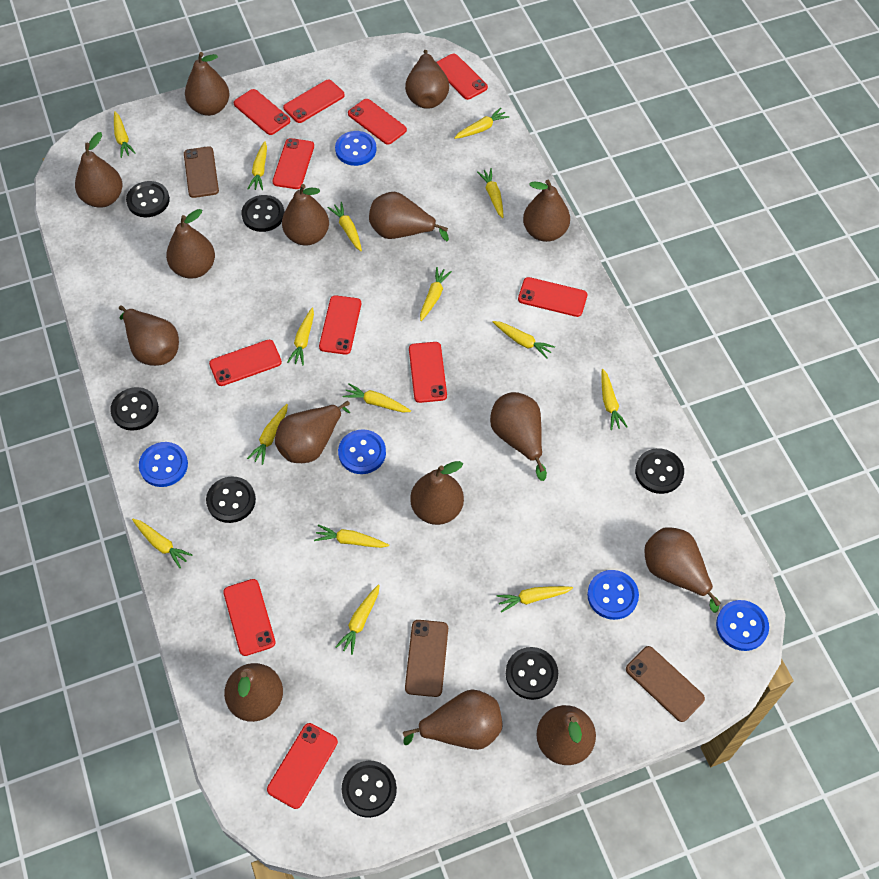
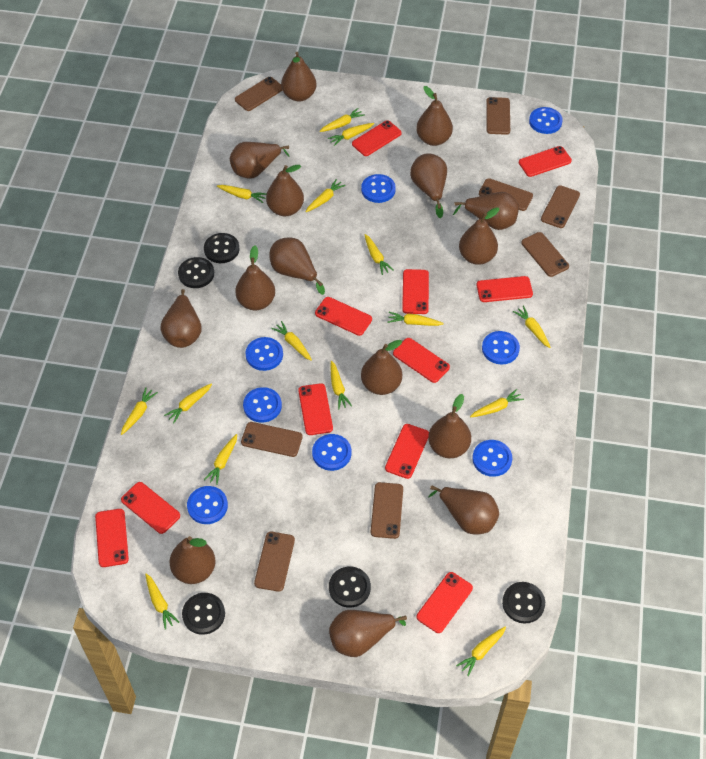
black button: 7 -> 5
blue button: 5 -> 8
brown phone: 3 -> 8

